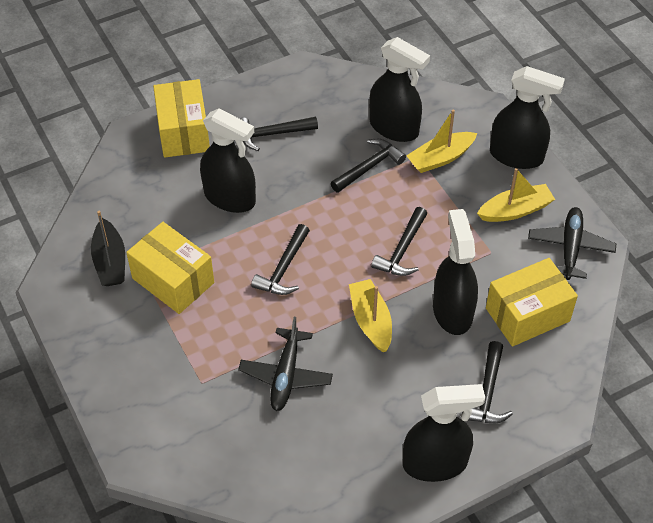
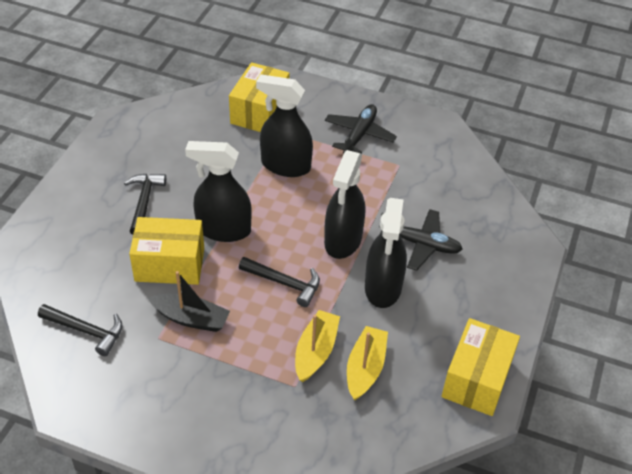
black hammer: 5 -> 3
black spray bottle: 5 -> 4
yellow boat: 3 -> 2

